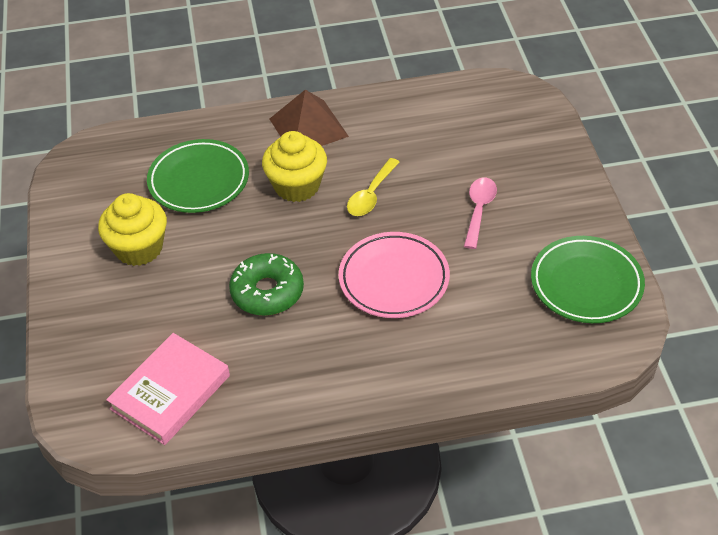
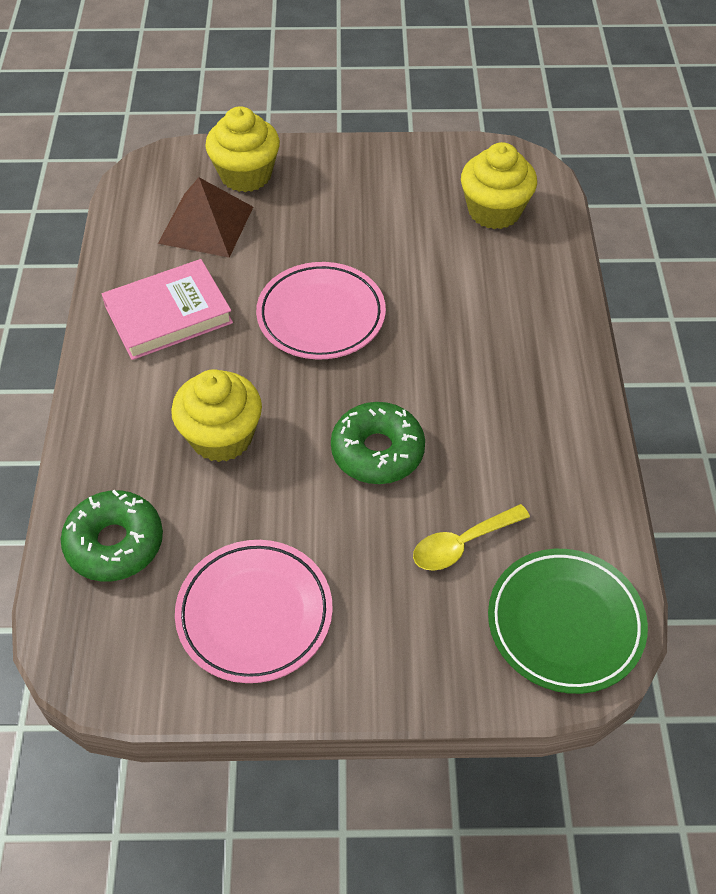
green donut: 1 -> 2
green plate: 2 -> 1
pink plate: 1 -> 2
pink spoon: 1 -> 0
yellow cupcake: 2 -> 3

